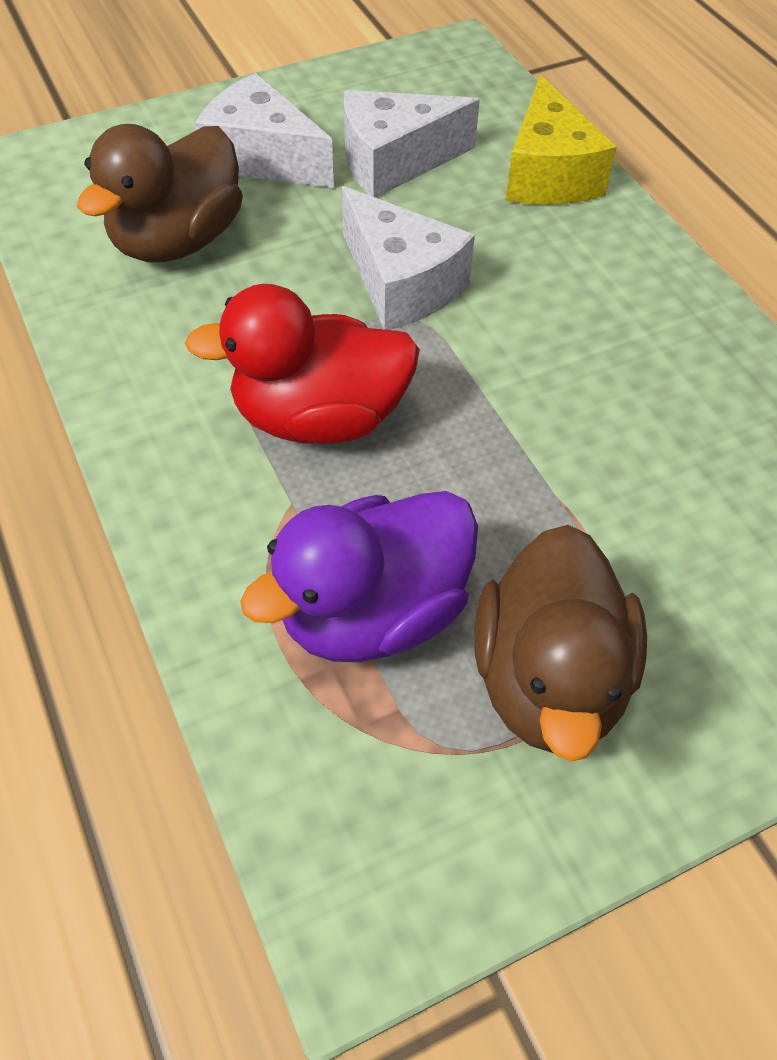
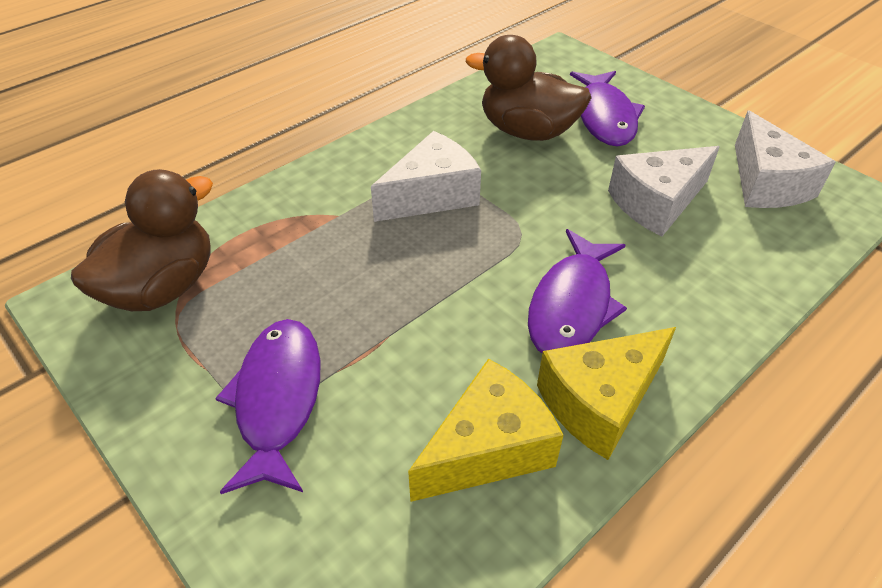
purple duck: 1 -> 0
purple fish: 0 -> 3
red duck: 1 -> 0
yellow cheese: 1 -> 2

